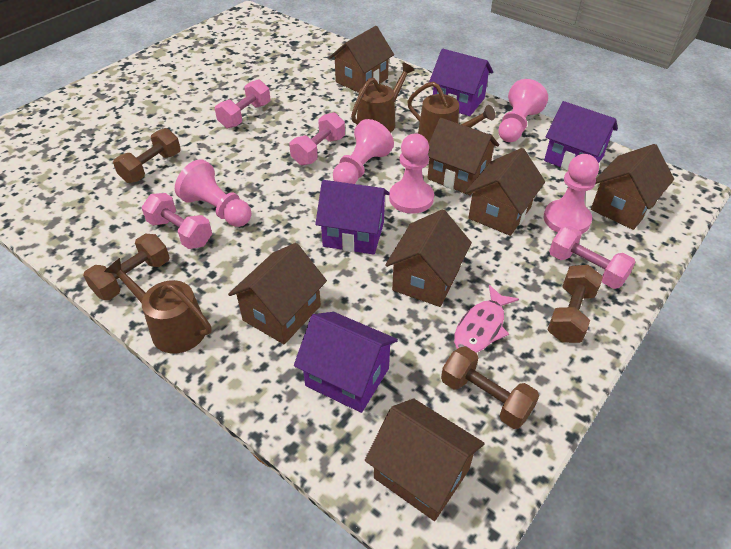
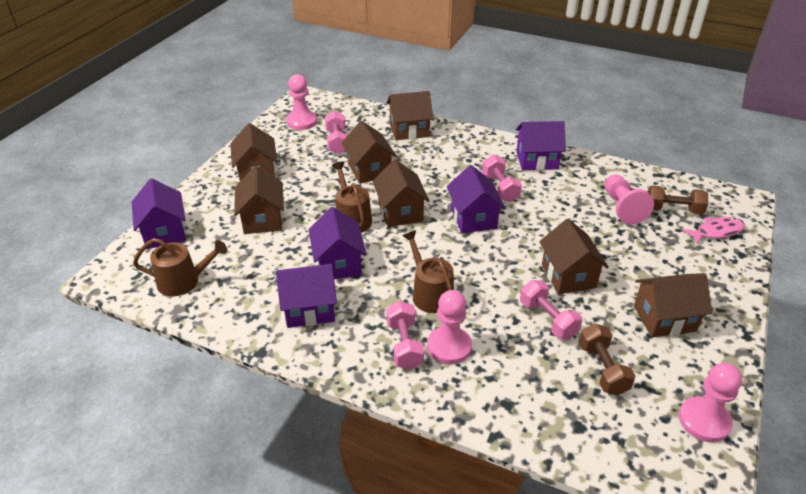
brown dumbbell: 4 -> 2
pink pawn: 5 -> 4
purple house: 4 -> 5

